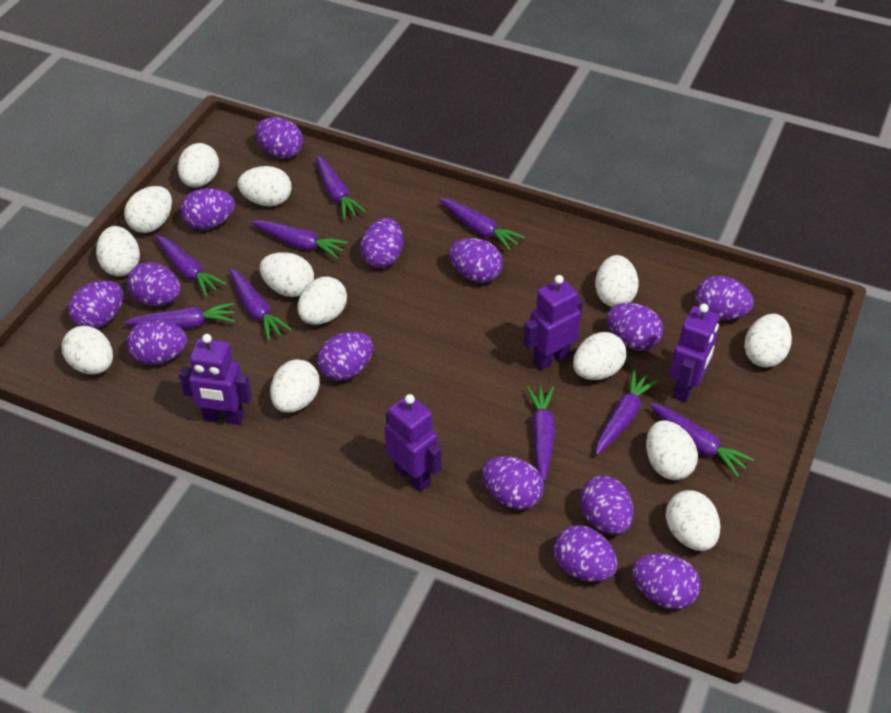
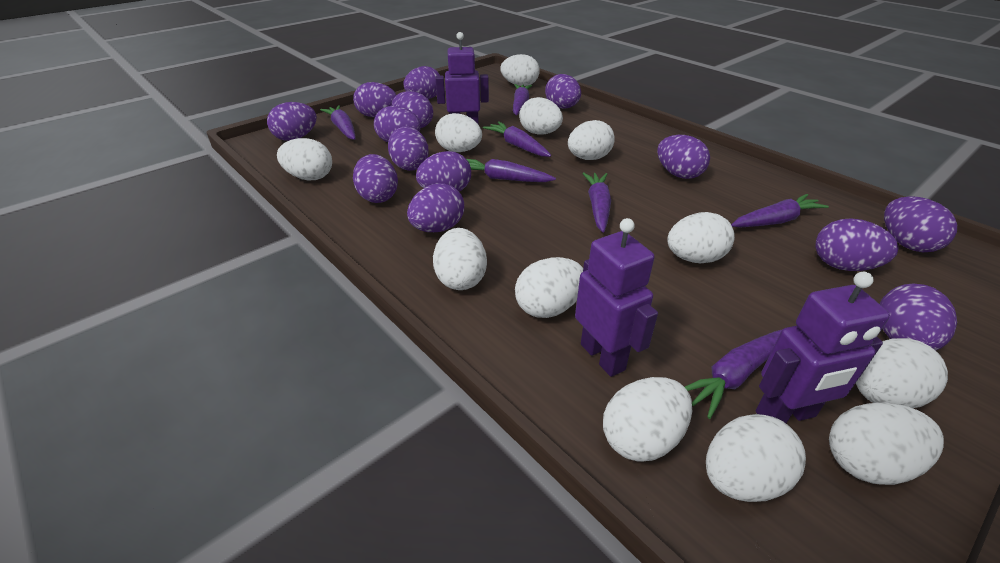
purple carrot: 9 -> 7
purple robot: 4 -> 3
white egg: 13 -> 12

